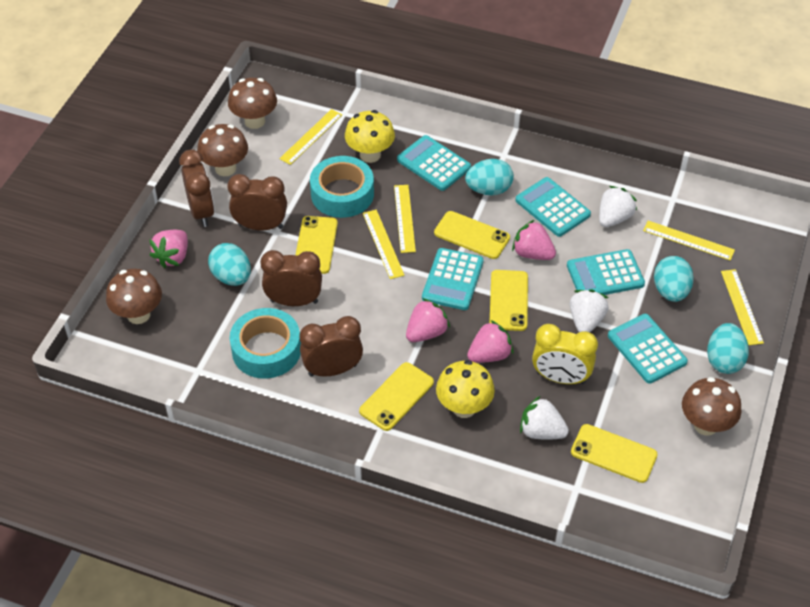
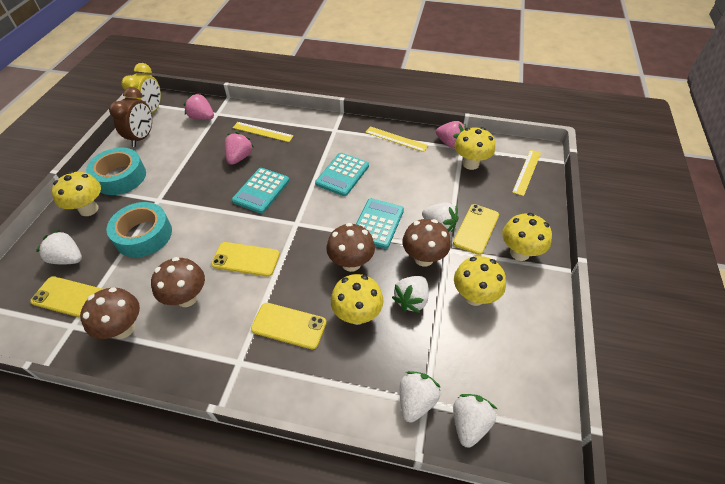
brown clock: 4 -> 1
pink strawberry: 4 -> 3
turquoise calculator: 5 -> 3
turquoise egg: 4 -> 0
white strawberry: 3 -> 5
yellow mushroom: 2 -> 5
yellow phone: 5 -> 4
yellow ruler: 5 -> 3

